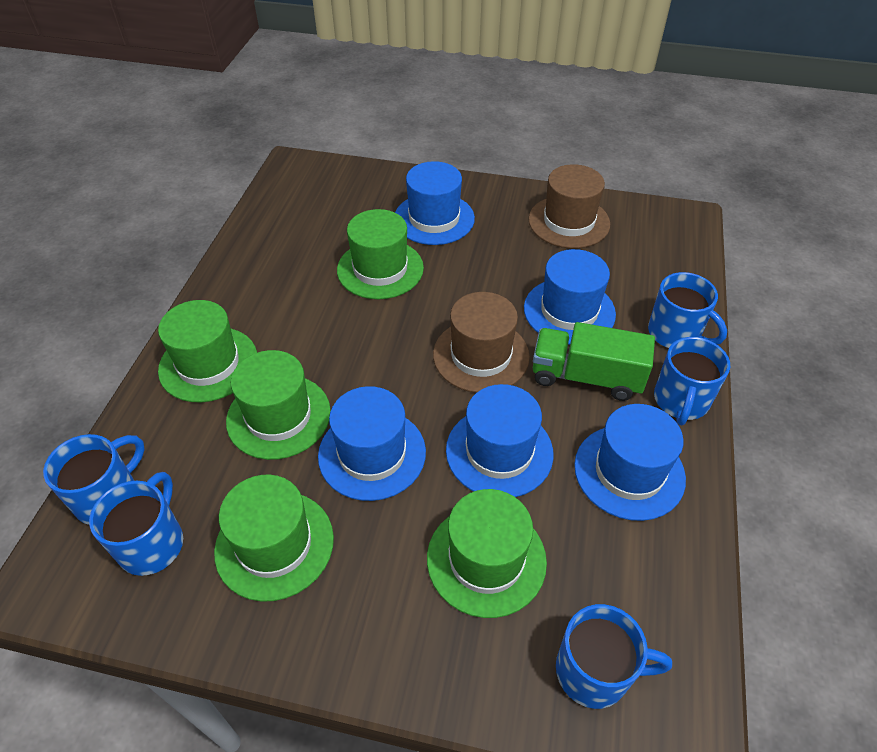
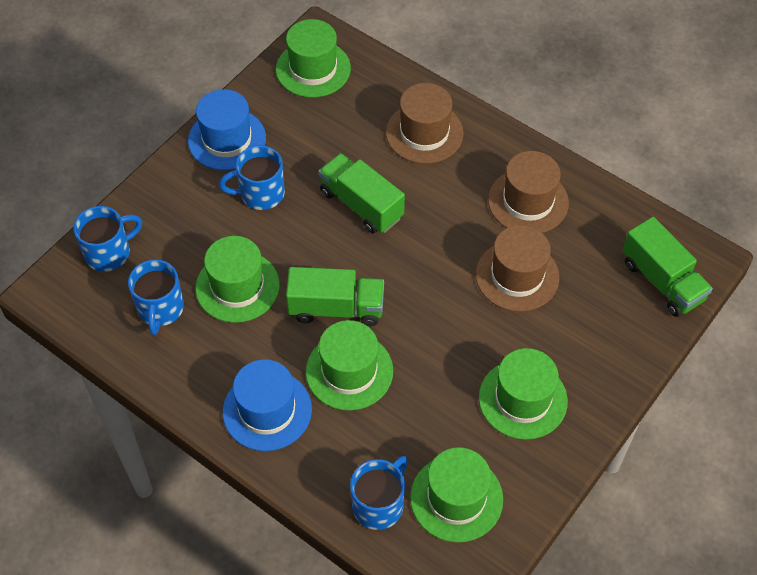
blue hat: 5 -> 2
blue mug: 5 -> 4
brown hat: 2 -> 3
green truck: 1 -> 3

